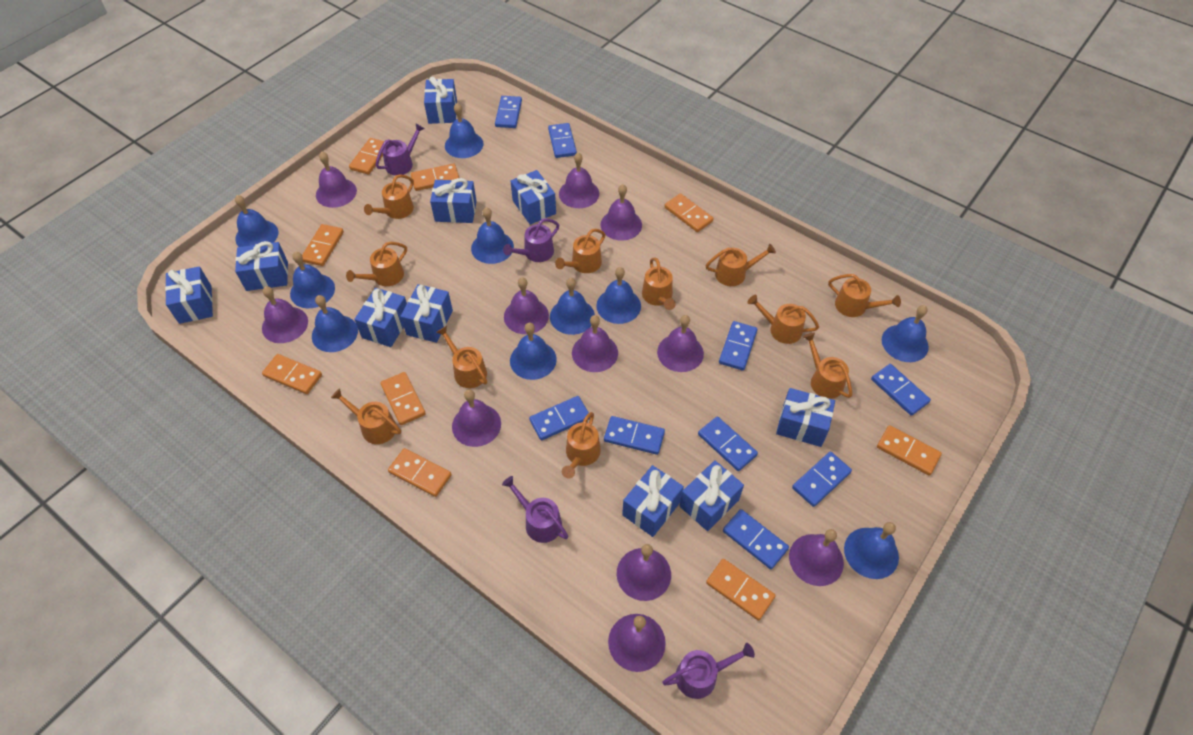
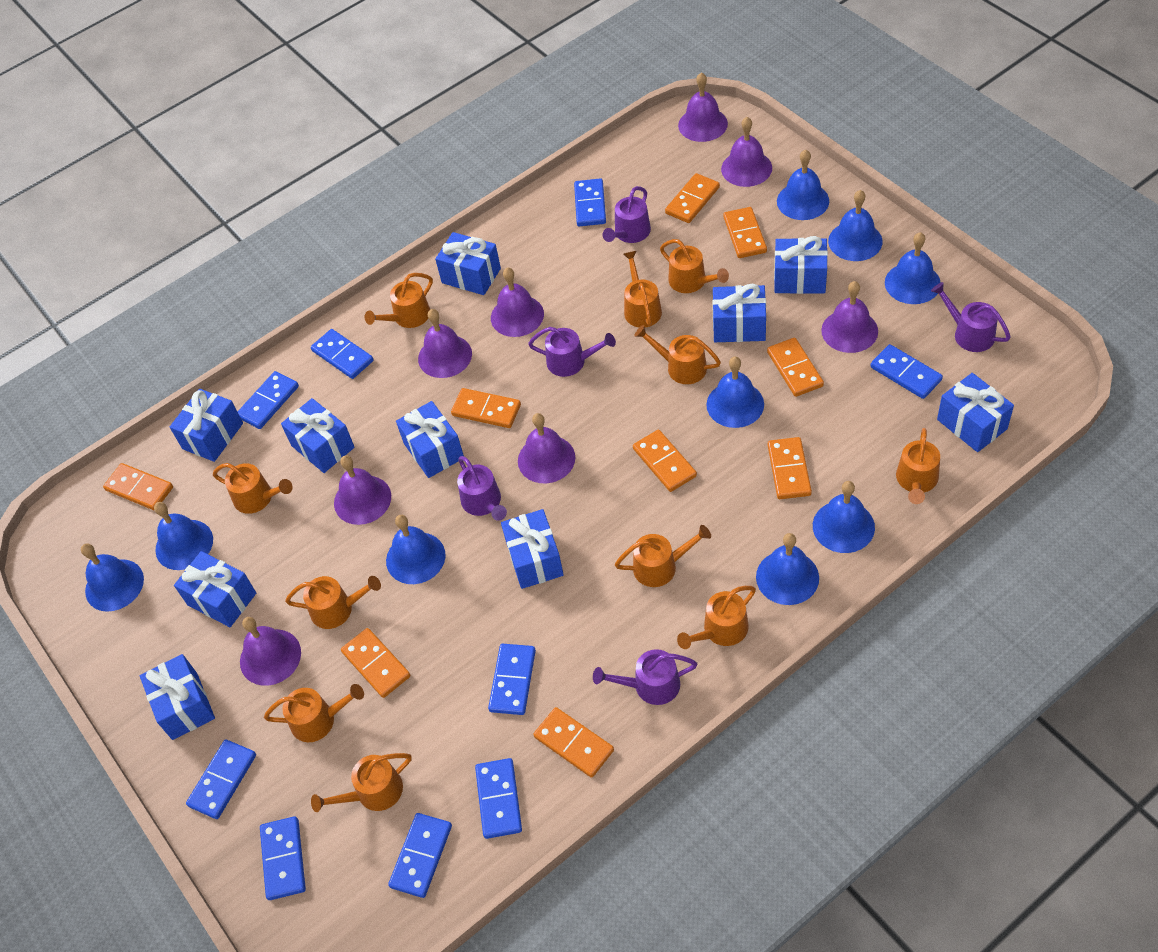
blue bell: 10 -> 9
purple bell: 11 -> 8
purple watering can: 4 -> 5

